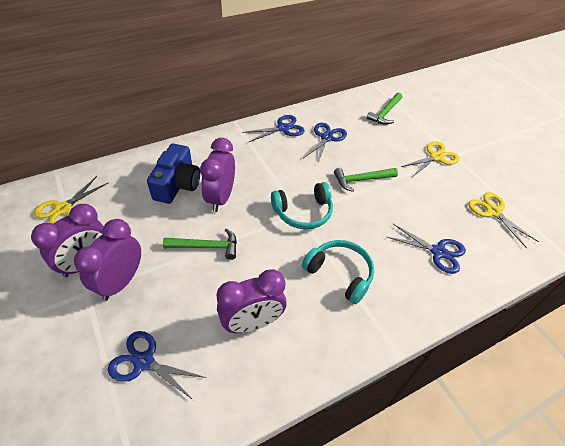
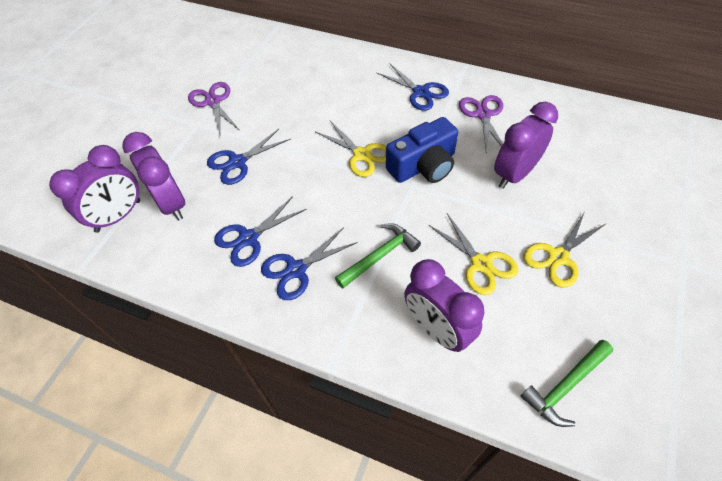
green hammer: 3 -> 2
purple scissors: 0 -> 2
turquoise headphones: 2 -> 0

